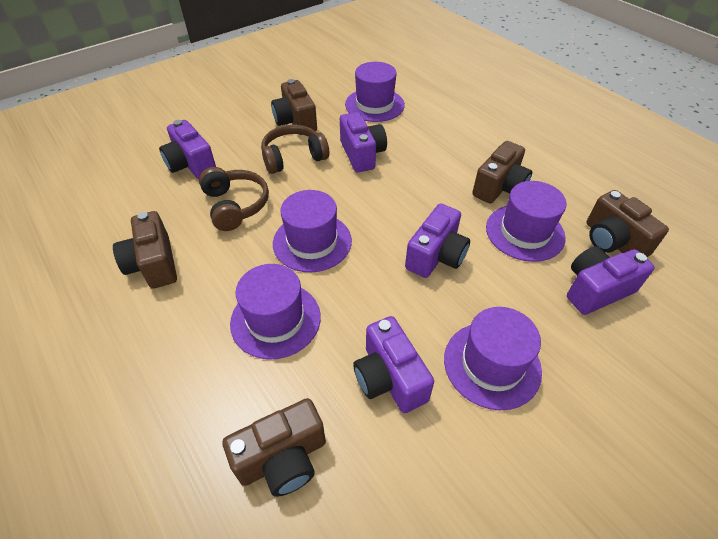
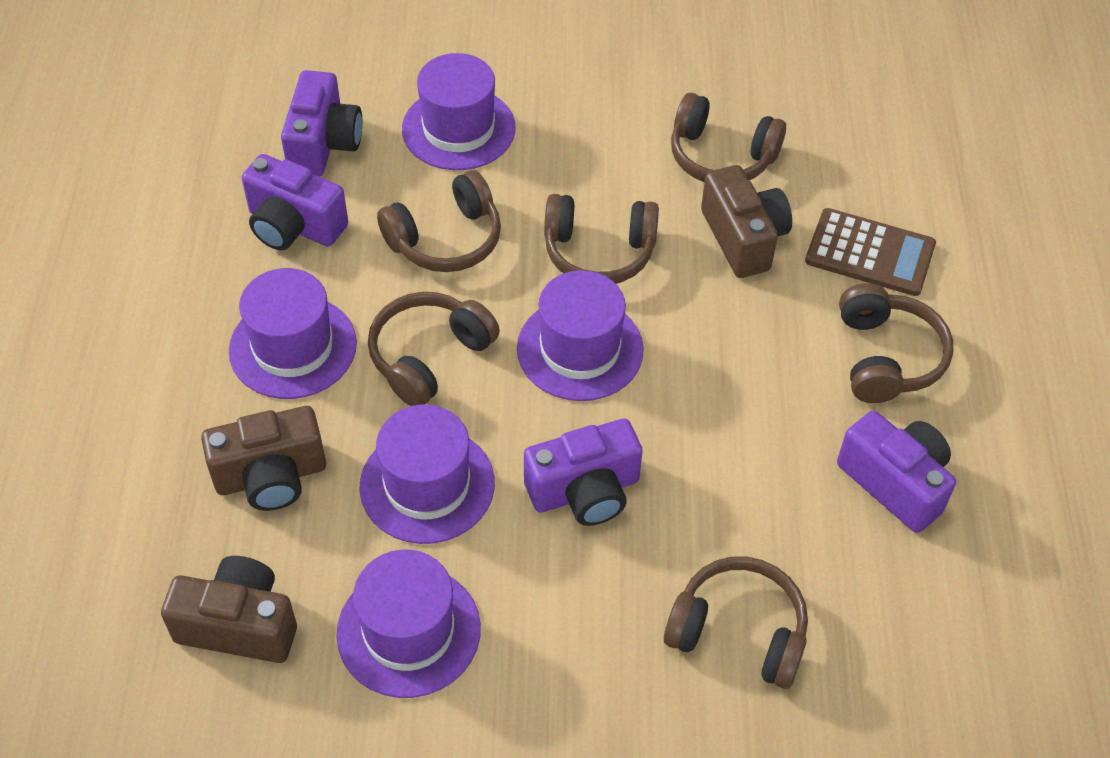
brown calculator: 0 -> 1
brown camera: 5 -> 3
brown headphones: 2 -> 6
purple camera: 5 -> 4

